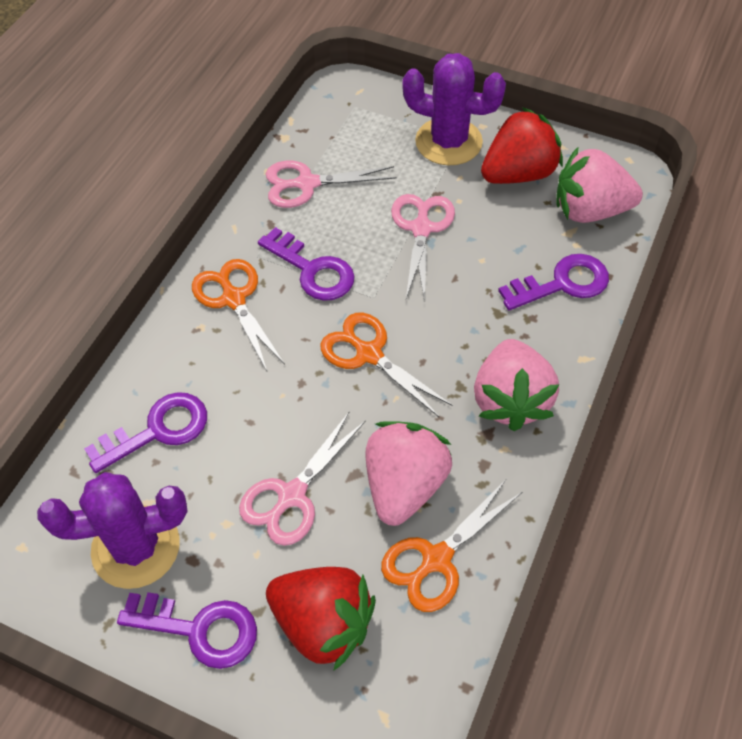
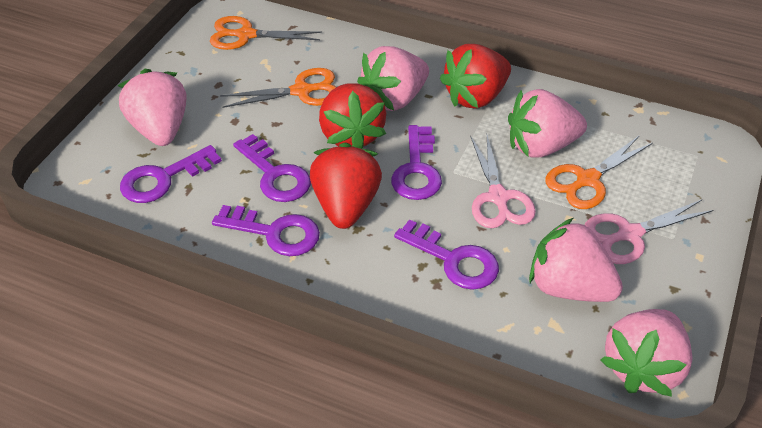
pink scissors: 3 -> 2
pink strawberry: 3 -> 5
purple cactus: 2 -> 0
purple key: 4 -> 5
red strawberry: 2 -> 3

